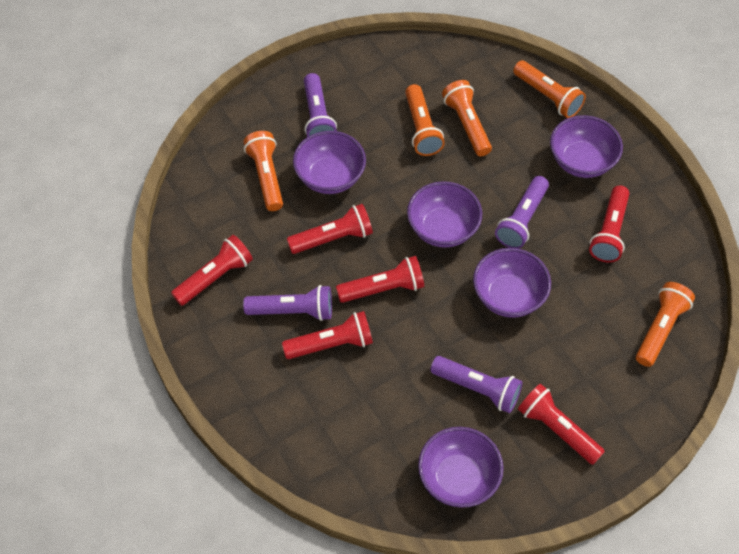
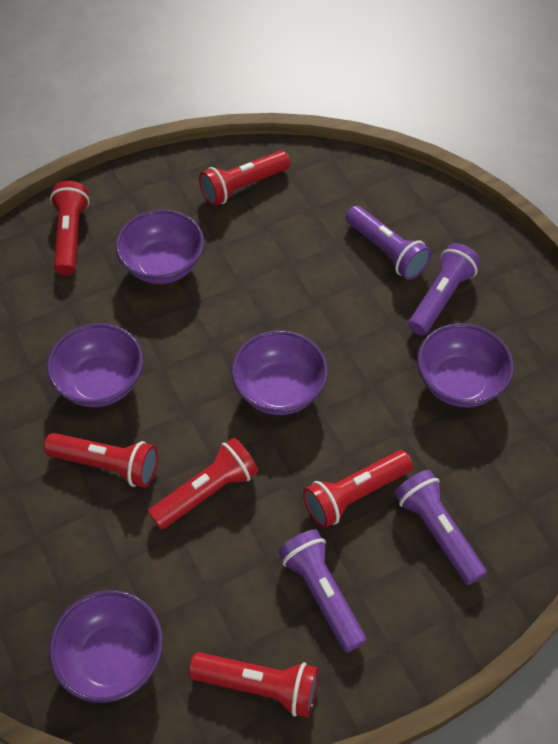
orange flashlight: 5 -> 0

